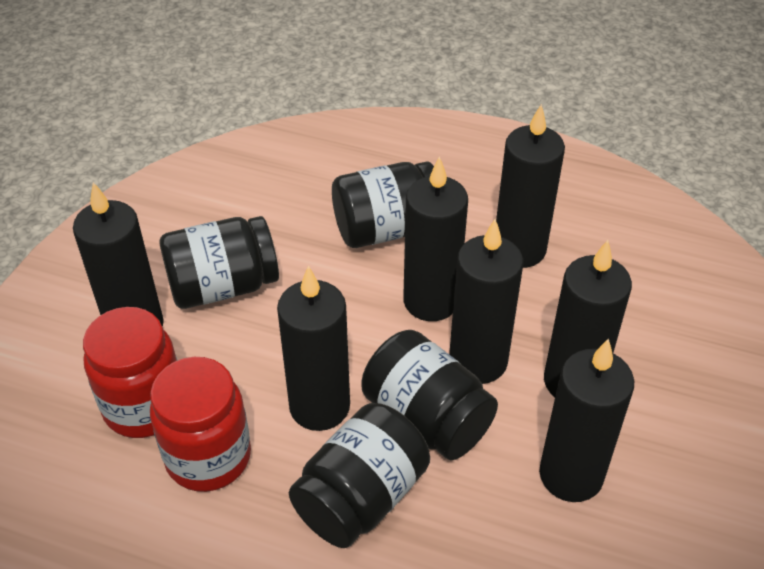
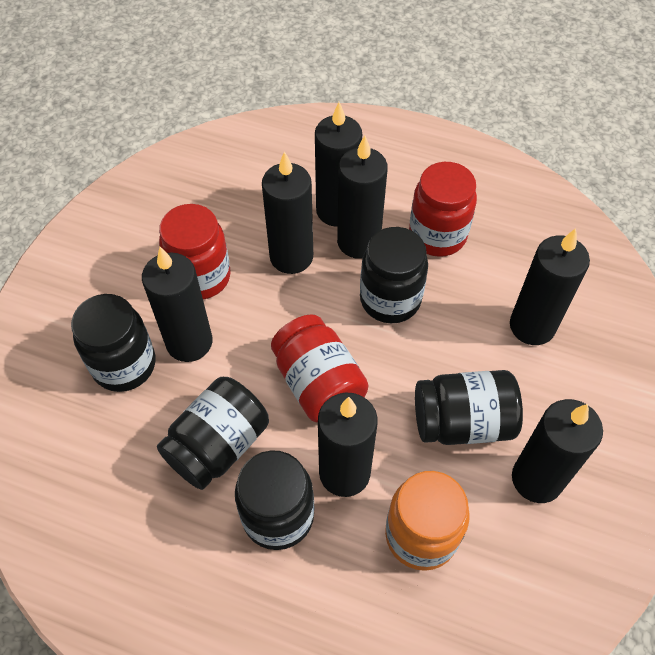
black jar: 4 -> 5
orange jar: 0 -> 1
red jar: 2 -> 3

